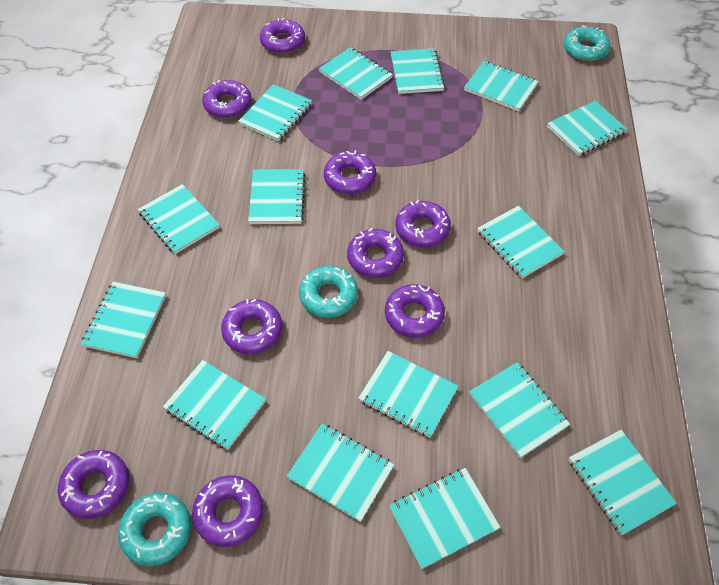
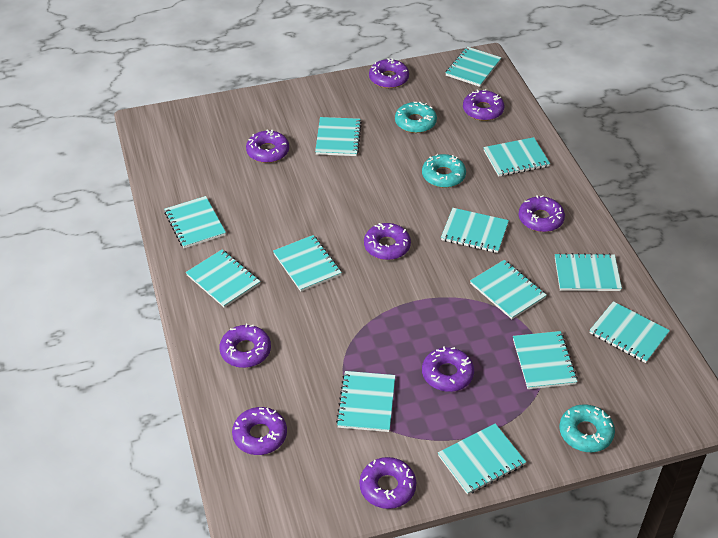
turquoise notebook: 15 -> 13

